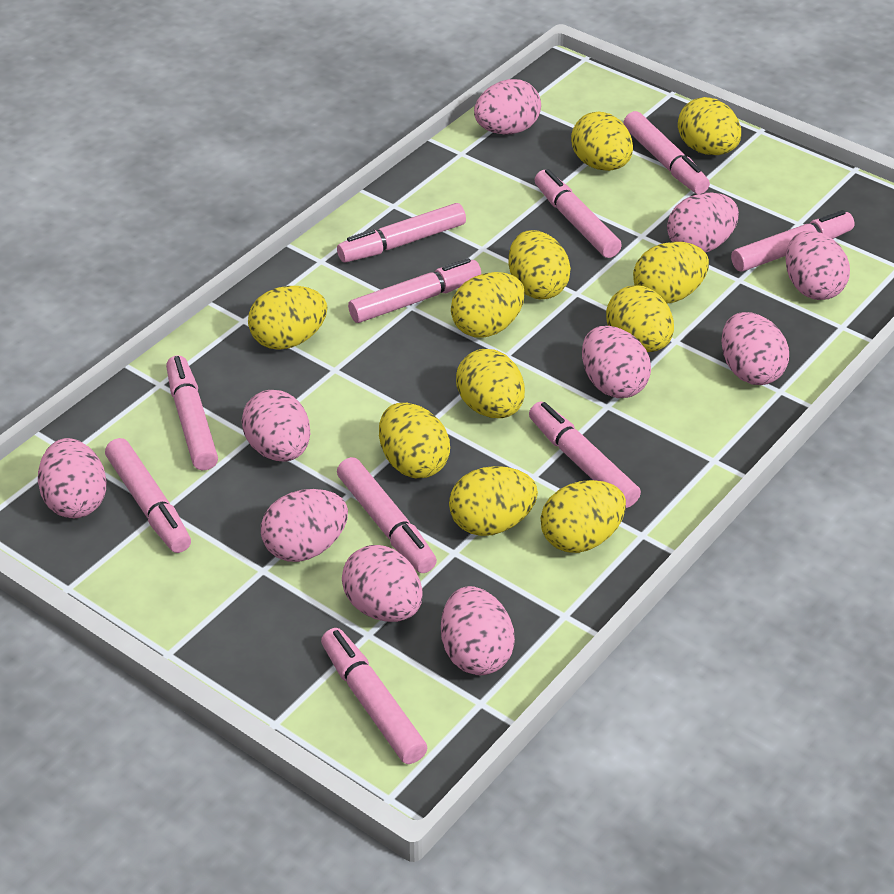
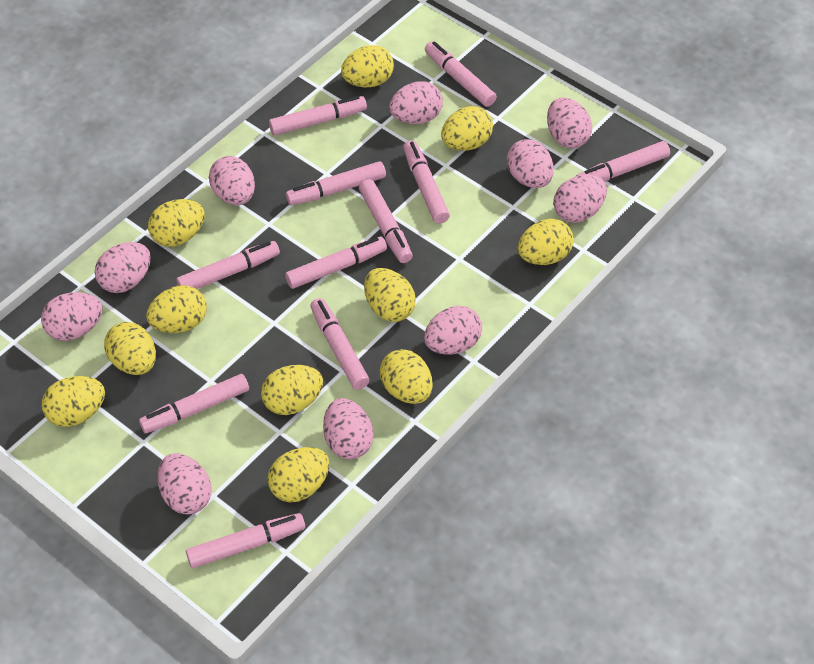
pink marker: 10 -> 11

